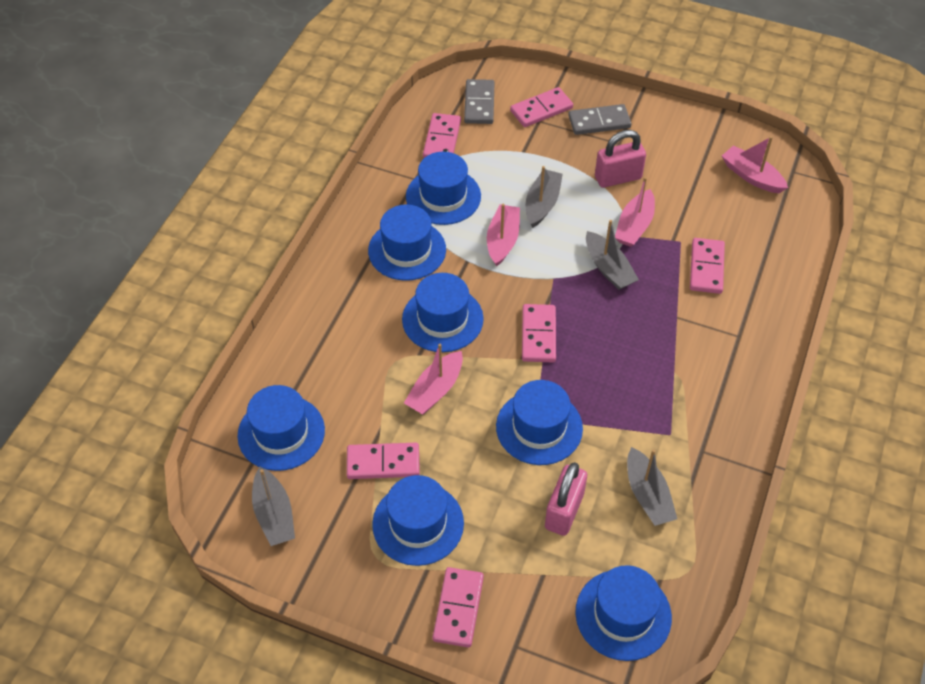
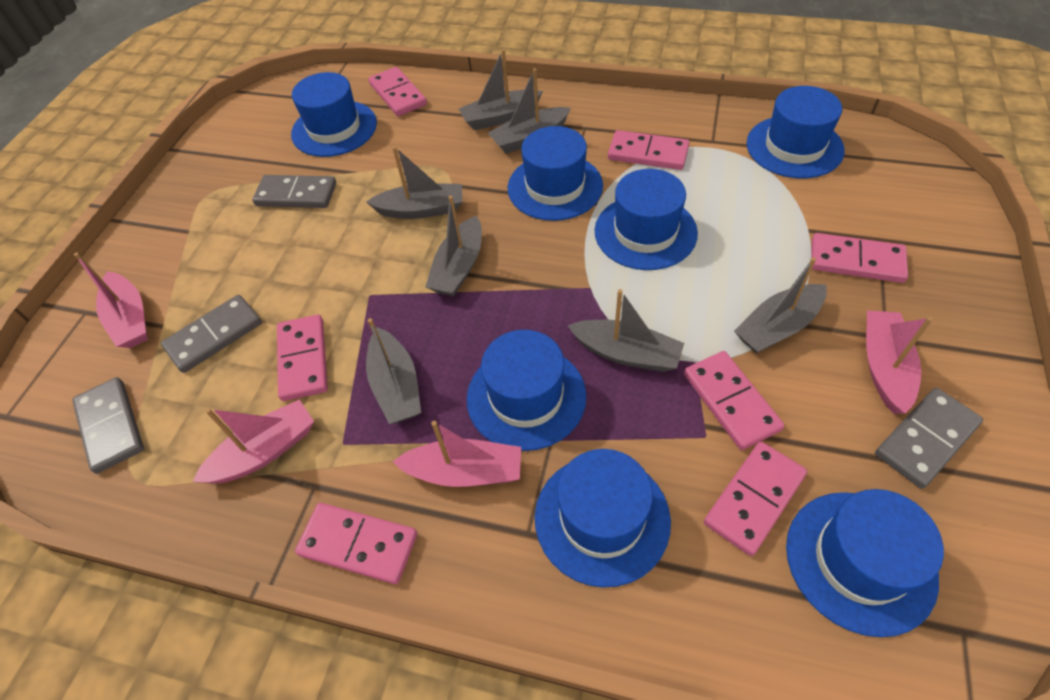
grey boat: 4 -> 7
grey domino: 2 -> 4
pink domino: 6 -> 7
pink padlock: 2 -> 0

